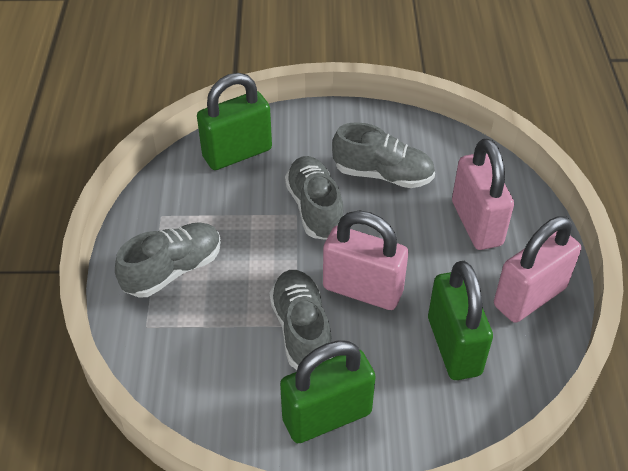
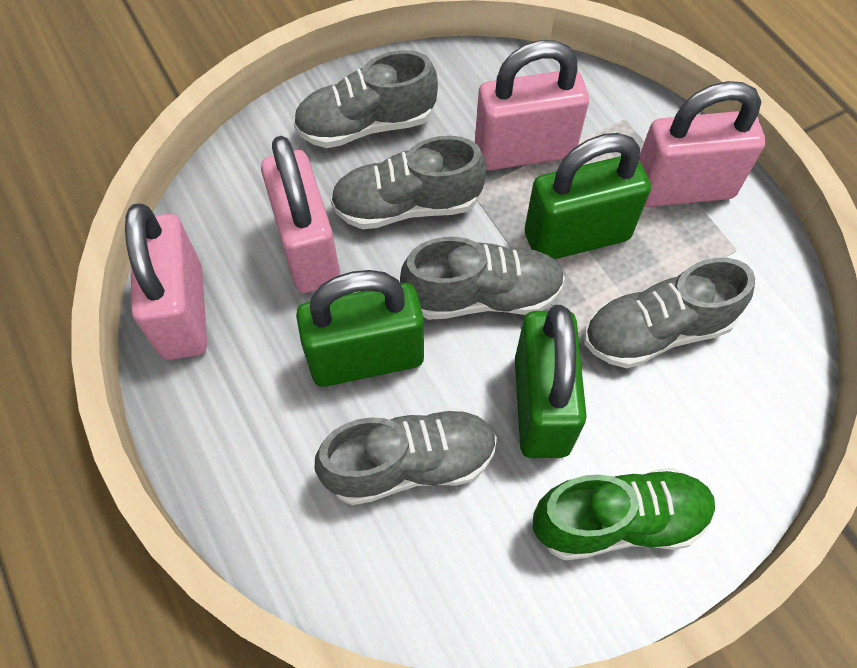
green shoe: 0 -> 1
grey shoe: 4 -> 5
pink padlock: 3 -> 4

